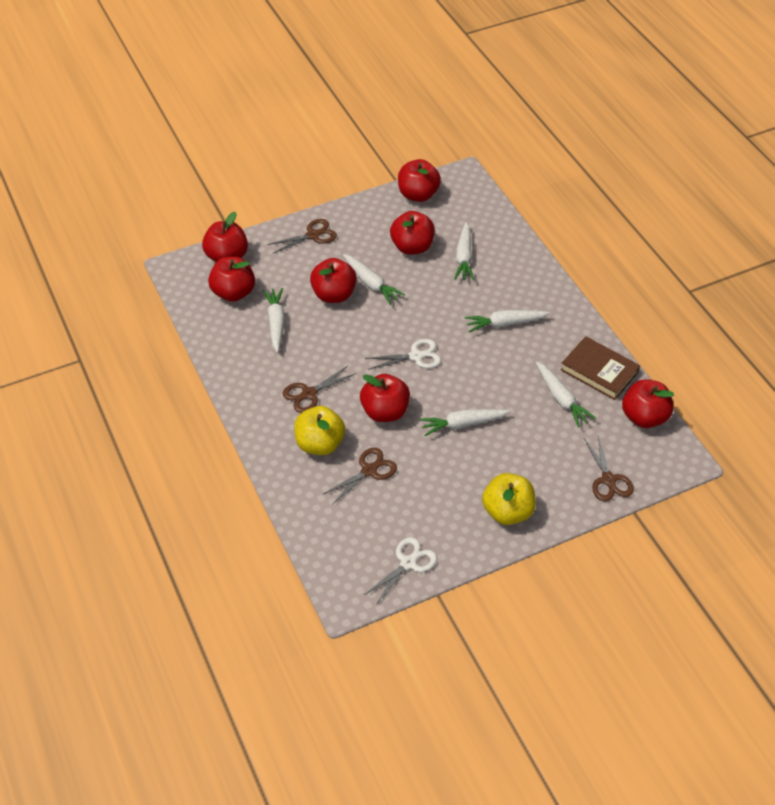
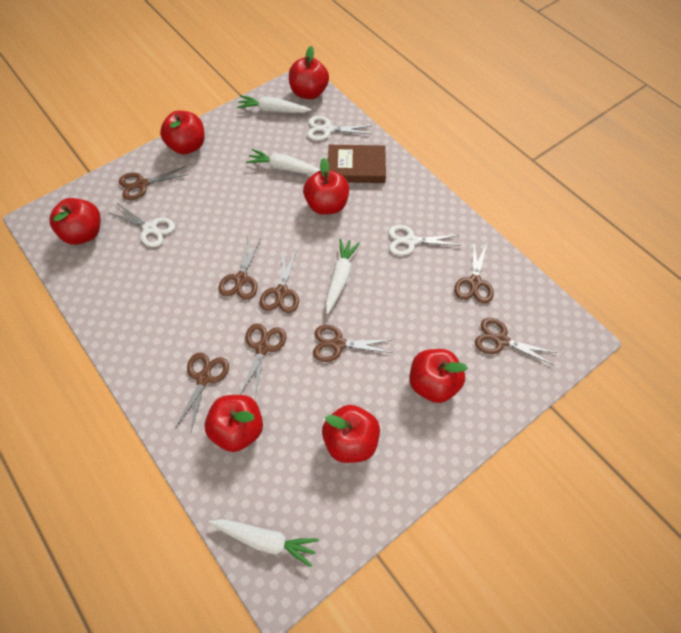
brown scissors: 4 -> 8
white carrot: 6 -> 4
white scissors: 2 -> 3
yellow apple: 2 -> 0

